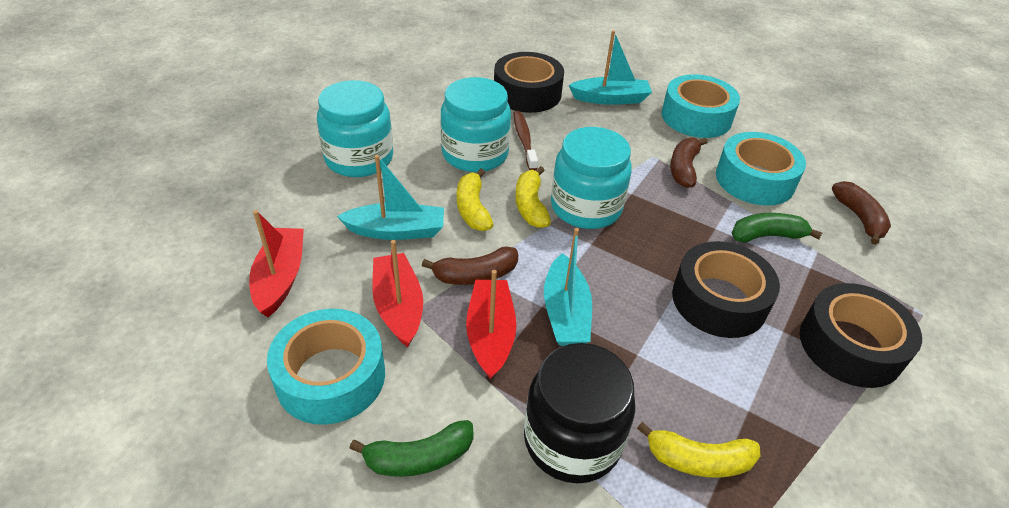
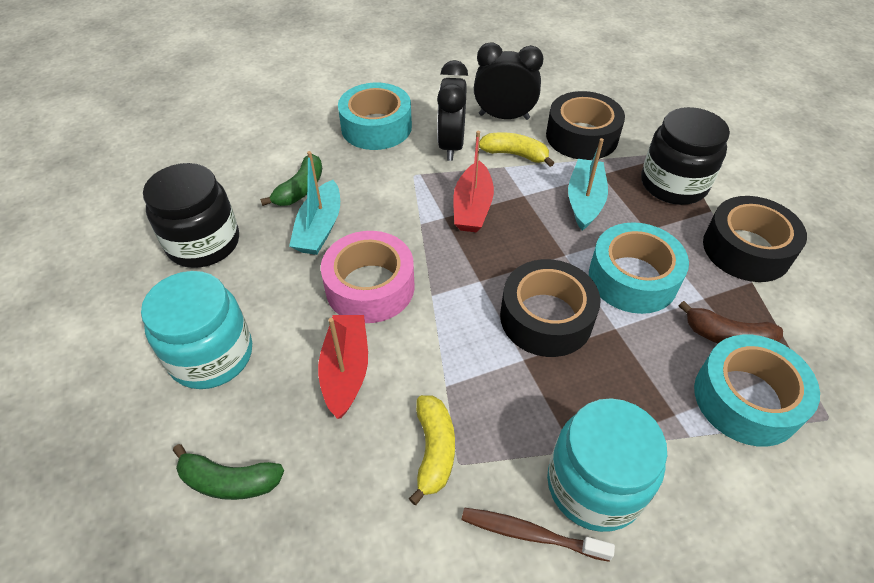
black clock: 0 -> 2
black jar: 1 -> 2
brown banana: 3 -> 1
pink tape: 0 -> 1
red boat: 3 -> 2
turquoise boat: 3 -> 2
turquoise jar: 3 -> 2
yellow banana: 3 -> 2

